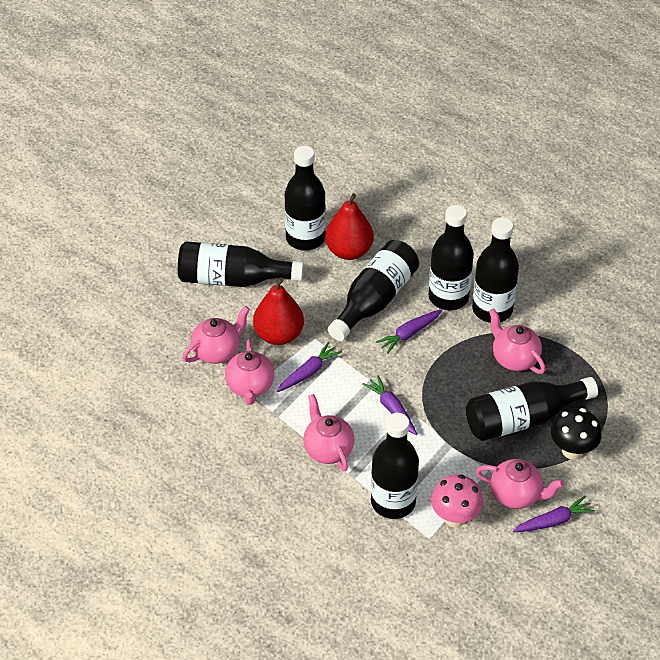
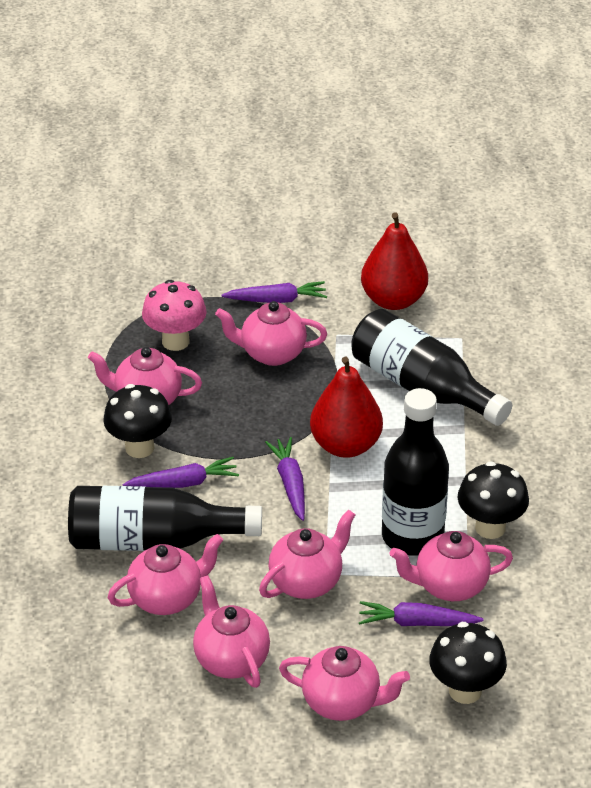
black bottle: 7 -> 3
black mushroom: 1 -> 3
pink teapot: 5 -> 7

